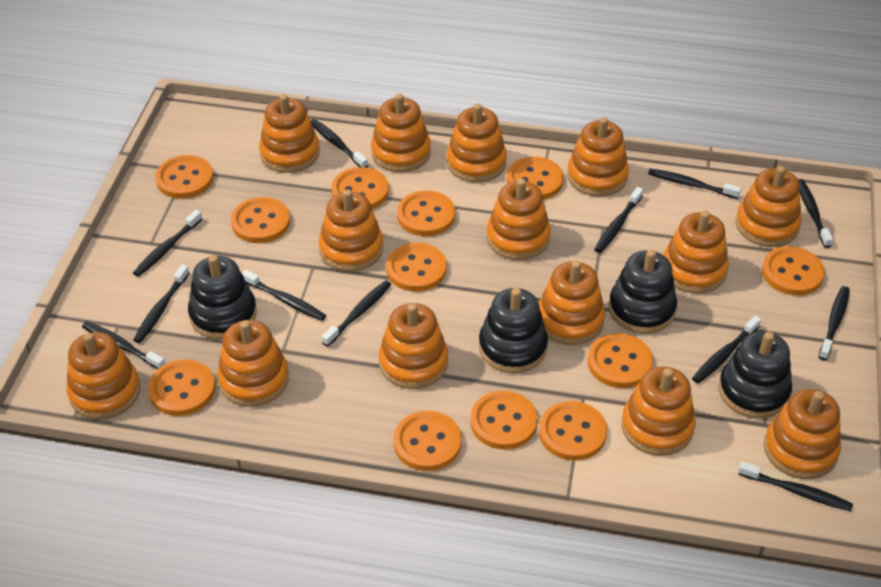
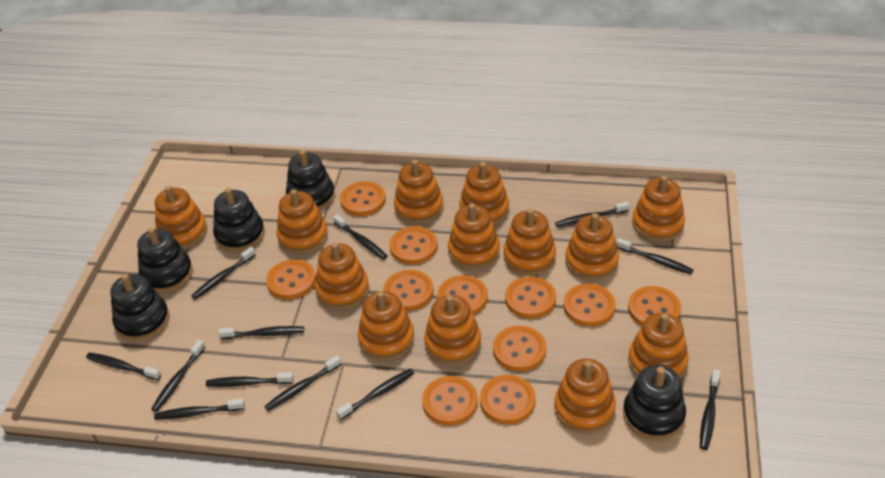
black stacking toy: 4 -> 5
orange button: 12 -> 11
orange stacking toy: 14 -> 13

